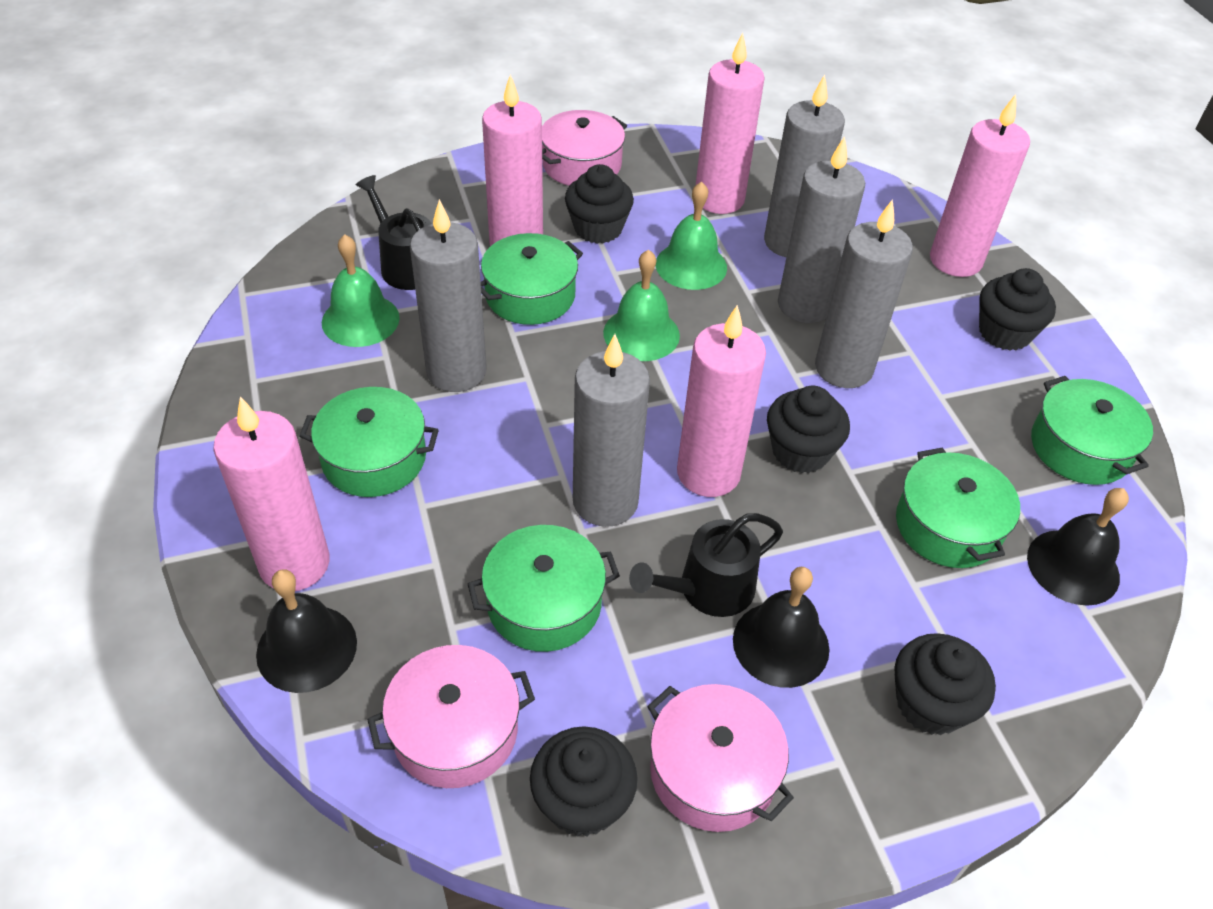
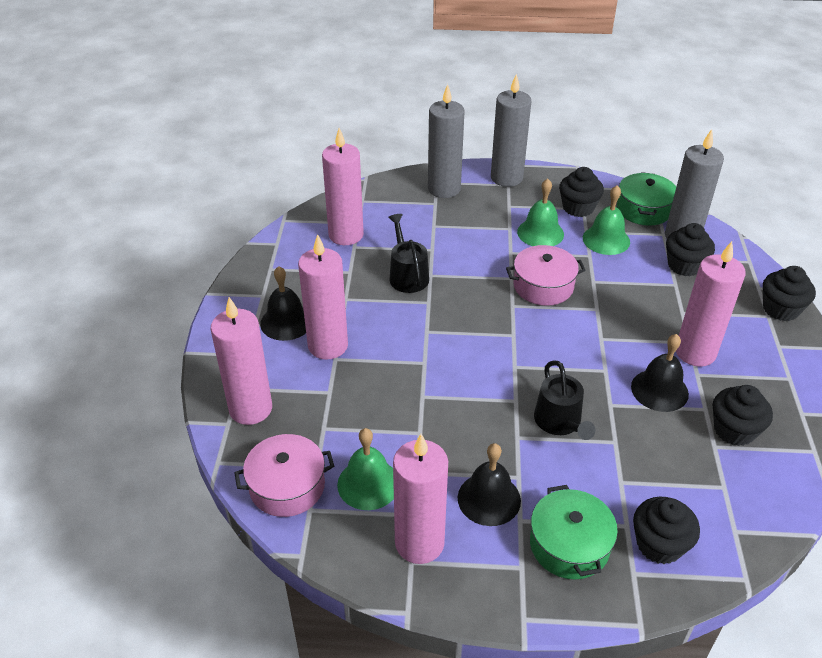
green pot: 5 -> 2
grey candle: 5 -> 3
pink pot: 3 -> 2

